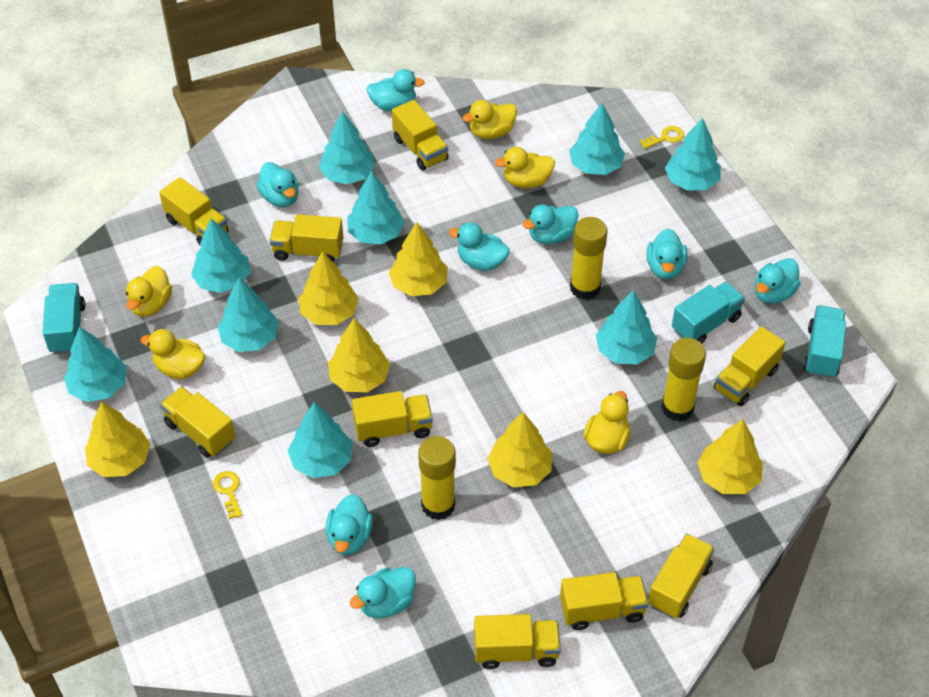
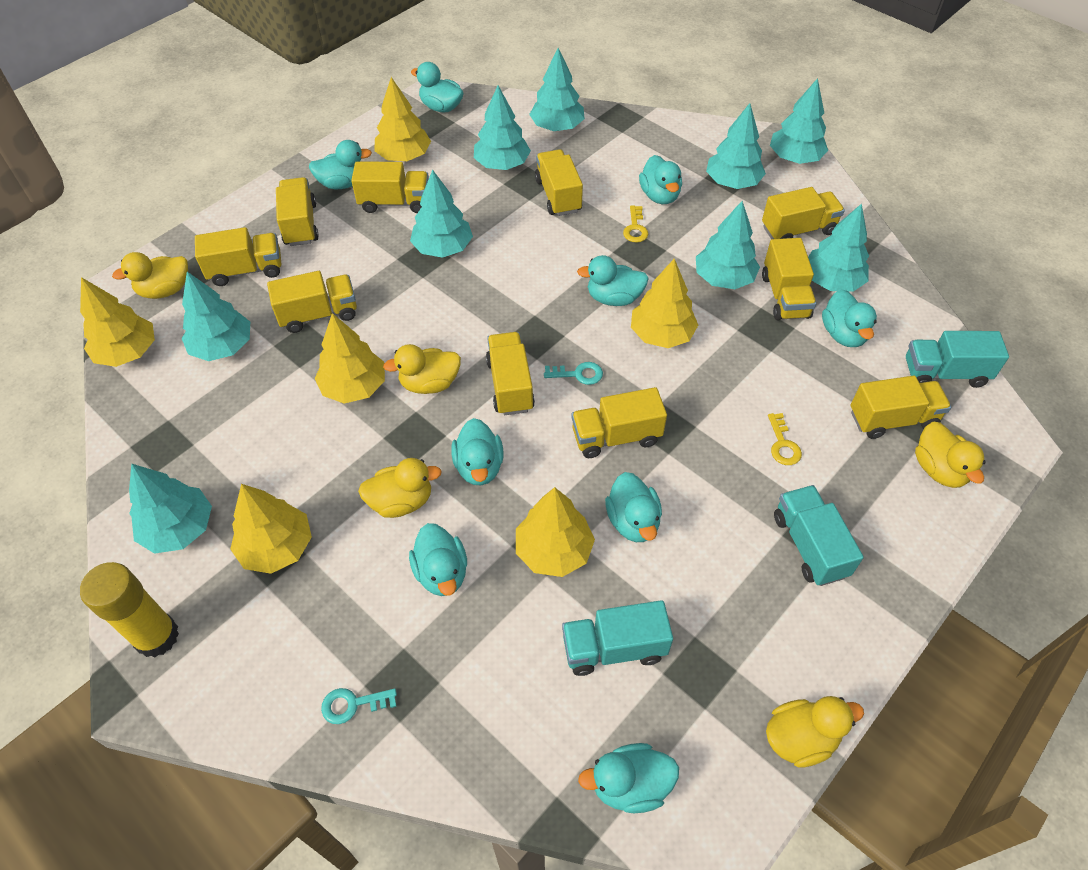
turquoise duck: 8 -> 9
turquoise key: 0 -> 2
yellow glue stick: 3 -> 1
yellow truck: 9 -> 10

